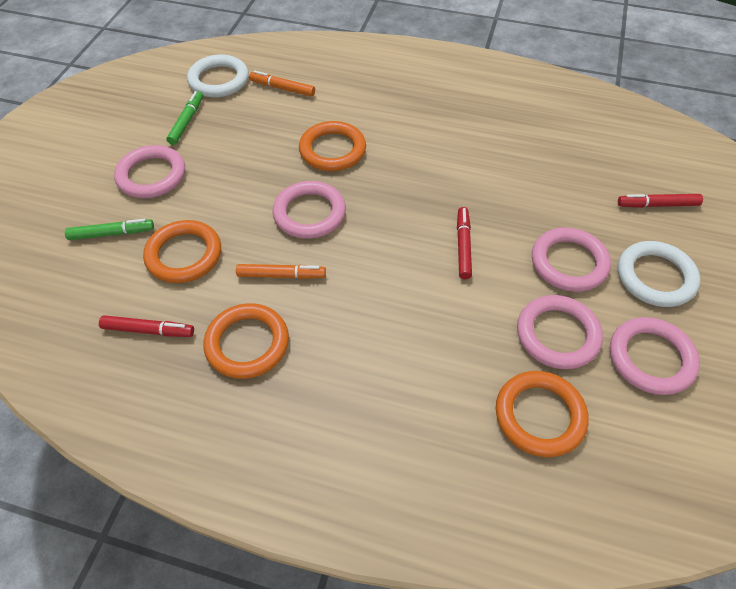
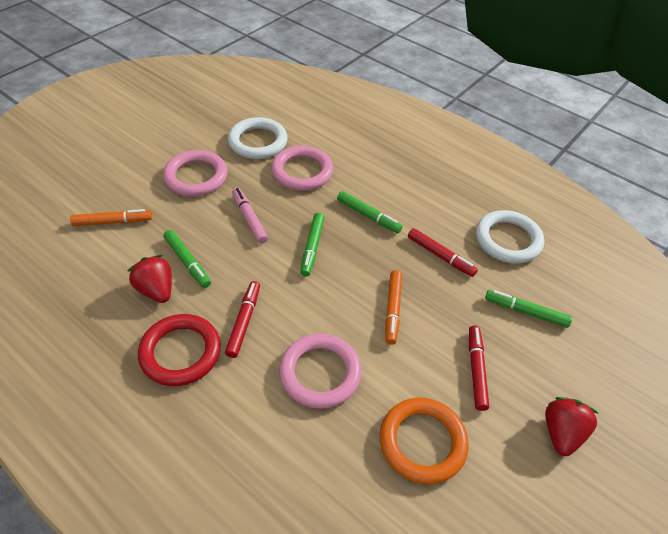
green marker: 2 -> 4
orange ring: 4 -> 1
pink marker: 0 -> 1
pink ring: 5 -> 3
red ring: 0 -> 1
red strawberry: 0 -> 2

